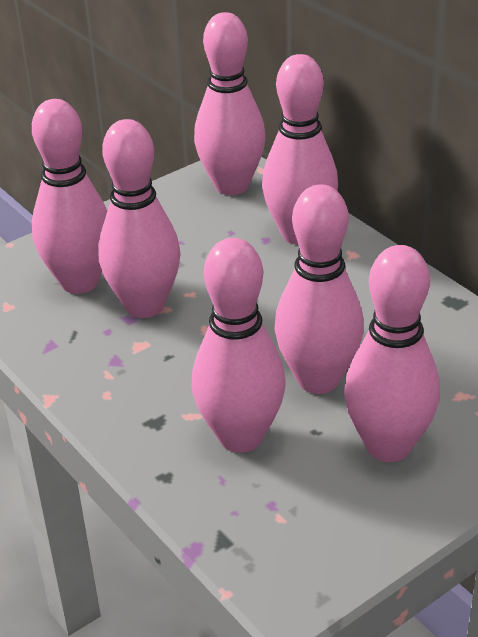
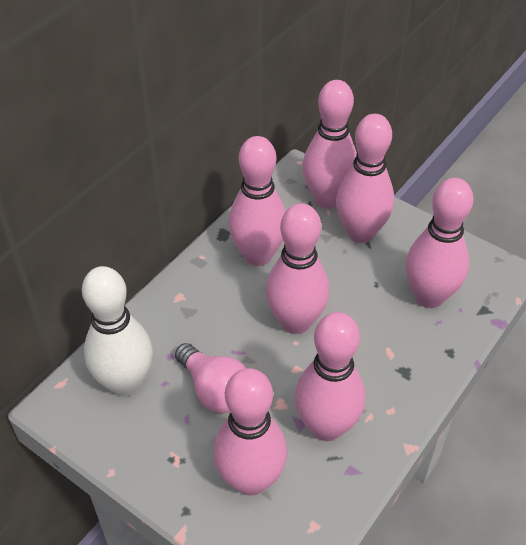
pink light bulb: 0 -> 1
white bowling pin: 0 -> 1

